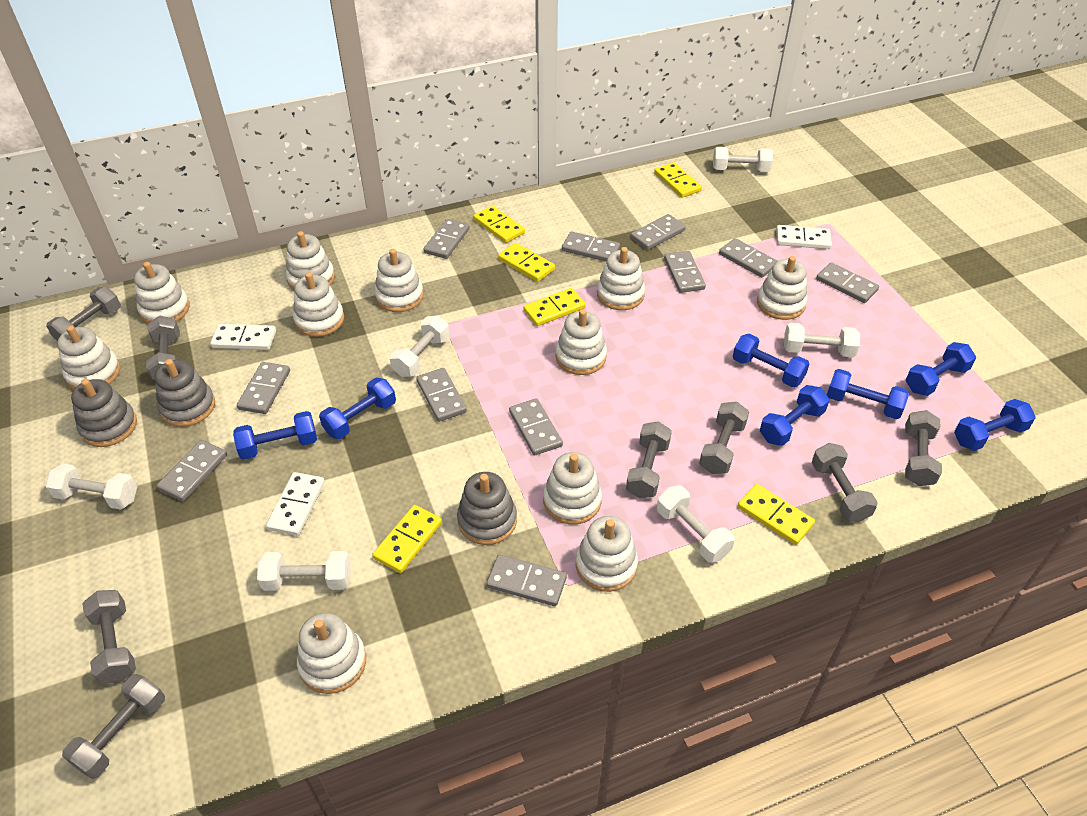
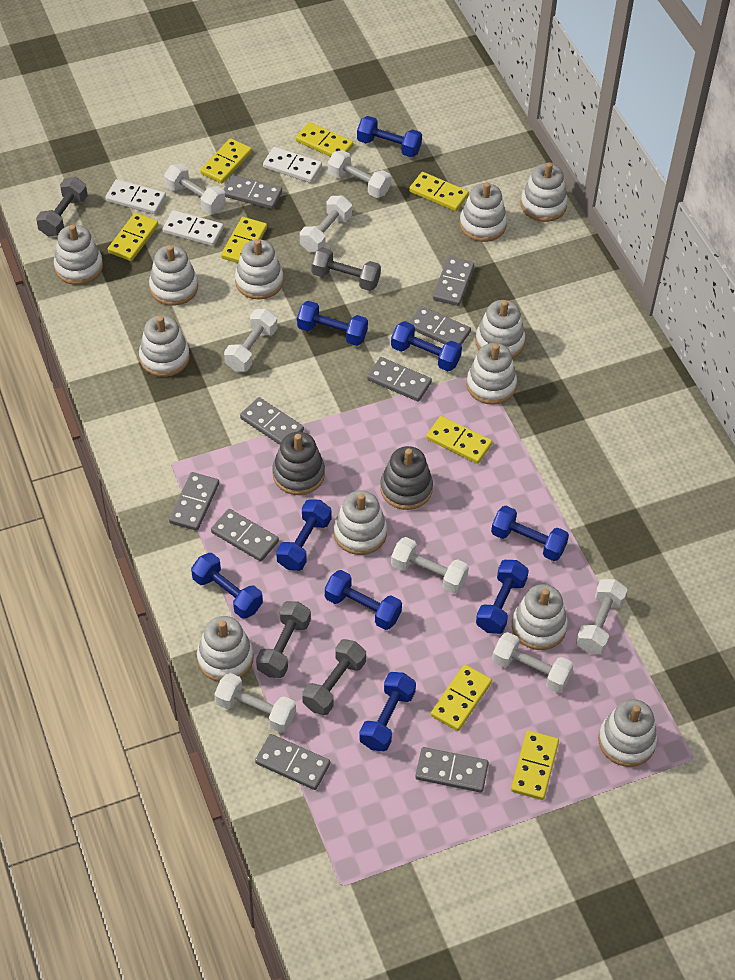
blue dumbbell: 7 -> 9
grey domino: 11 -> 9
grey dumbbell: 8 -> 4
grey stacking toy: 3 -> 2
white dumbbell: 6 -> 8
white stacking toy: 11 -> 12
yellow domino: 6 -> 8

